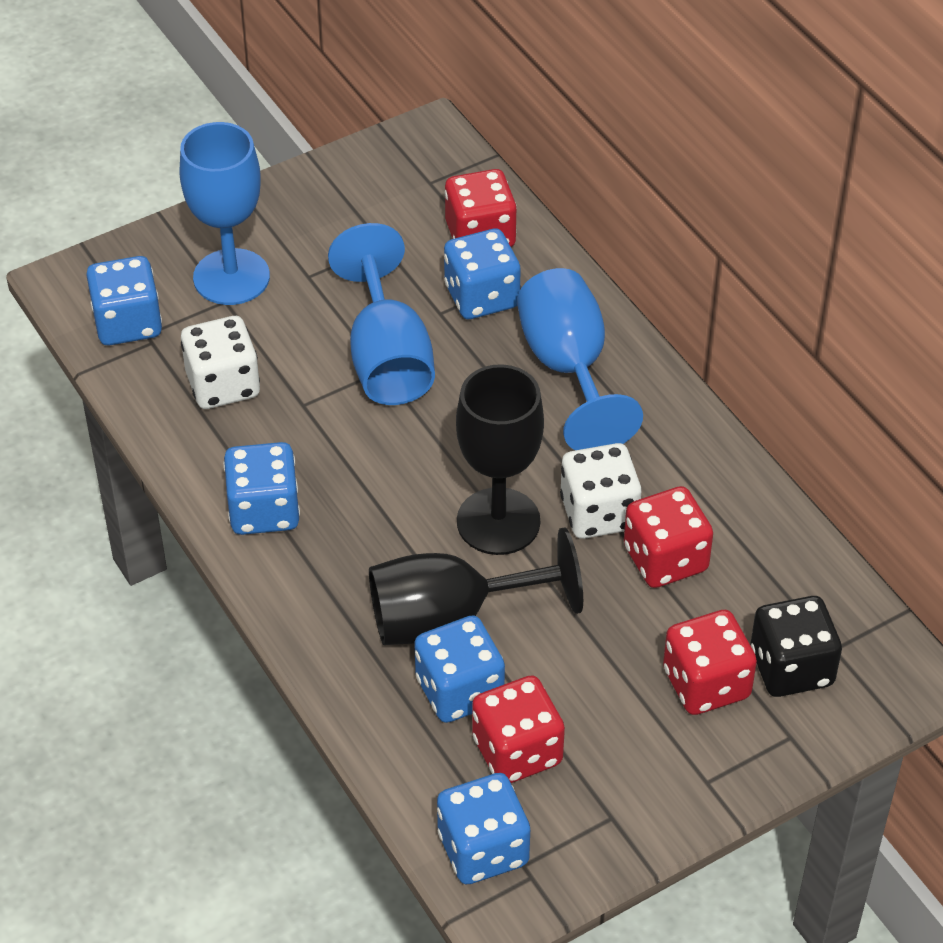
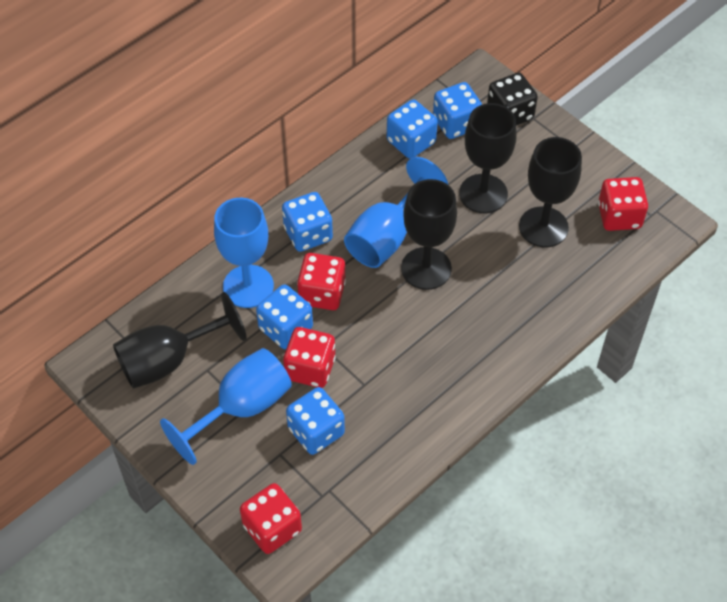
black goblet: 2 -> 4
white dice: 2 -> 0

